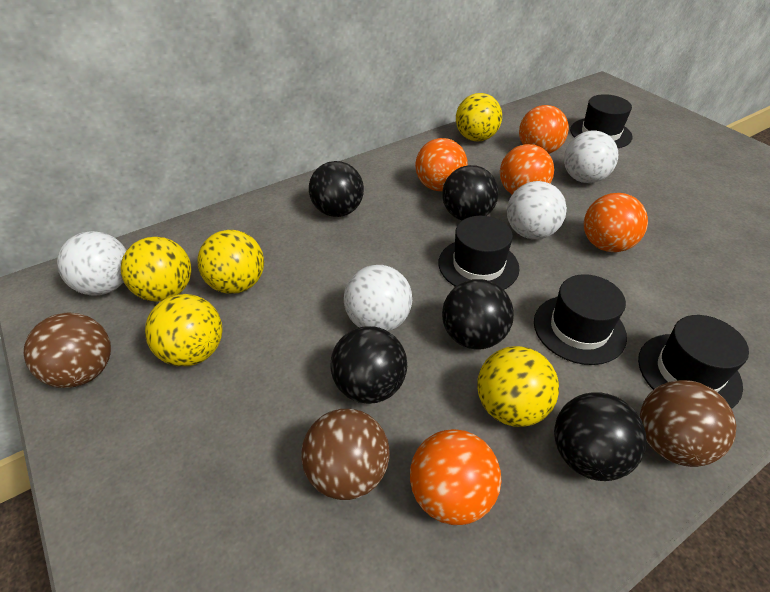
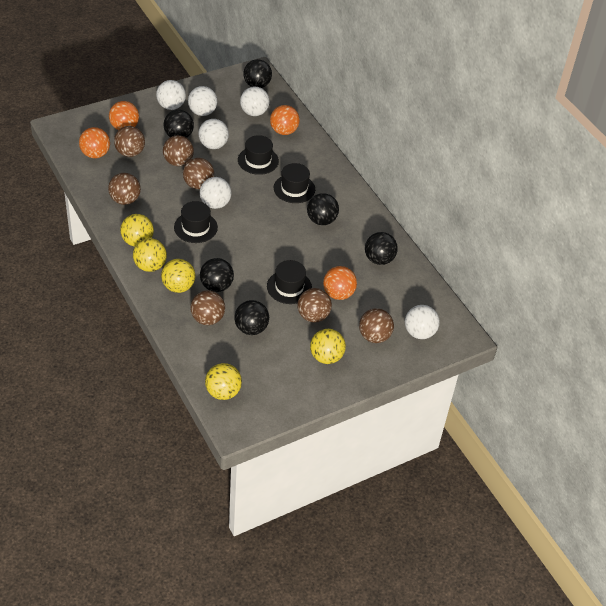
black ball: 5 -> 6
brown ball: 3 -> 7
orange ball: 5 -> 4
white ball: 4 -> 6

